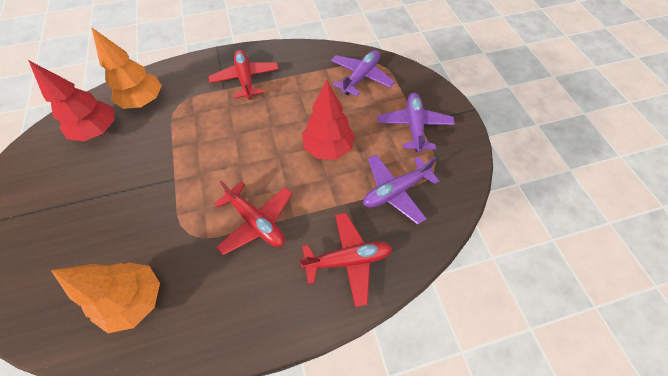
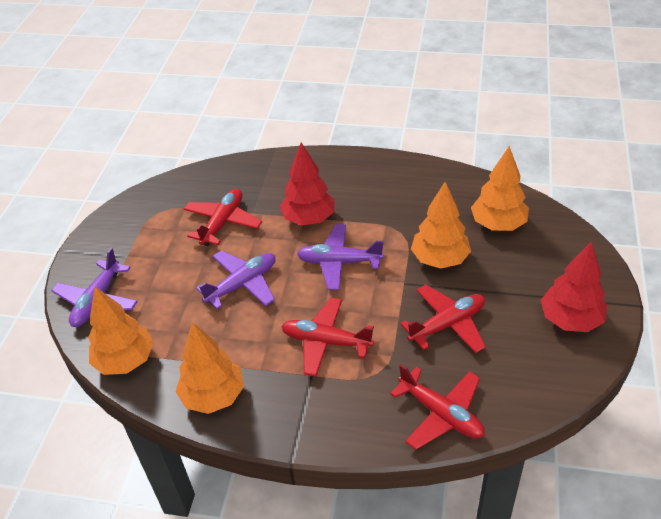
orange tree: 2 -> 4
red plane: 3 -> 4

